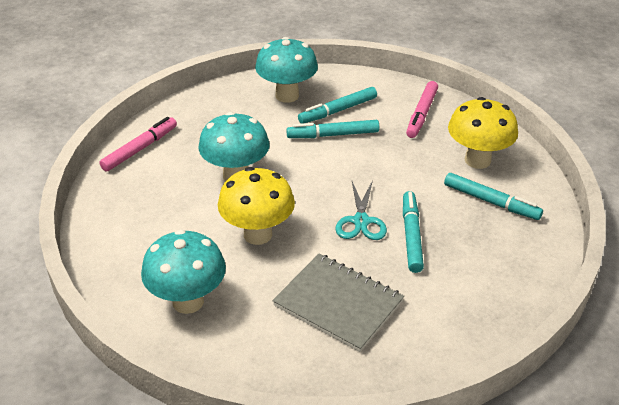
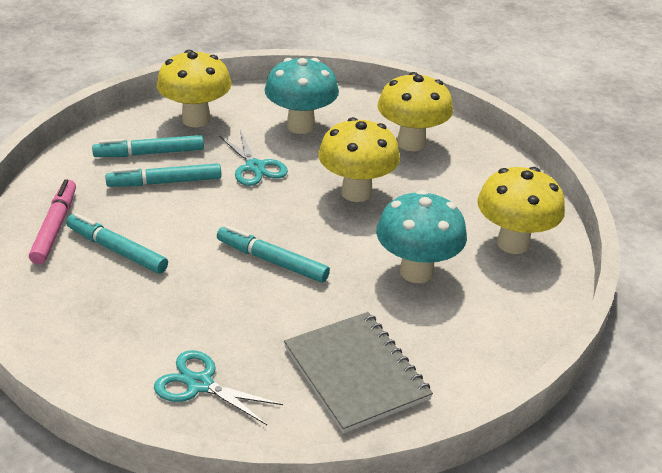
pink marker: 2 -> 1
turquoise mushroom: 3 -> 2
turquoise scissors: 1 -> 2
yellow mushroom: 2 -> 4

